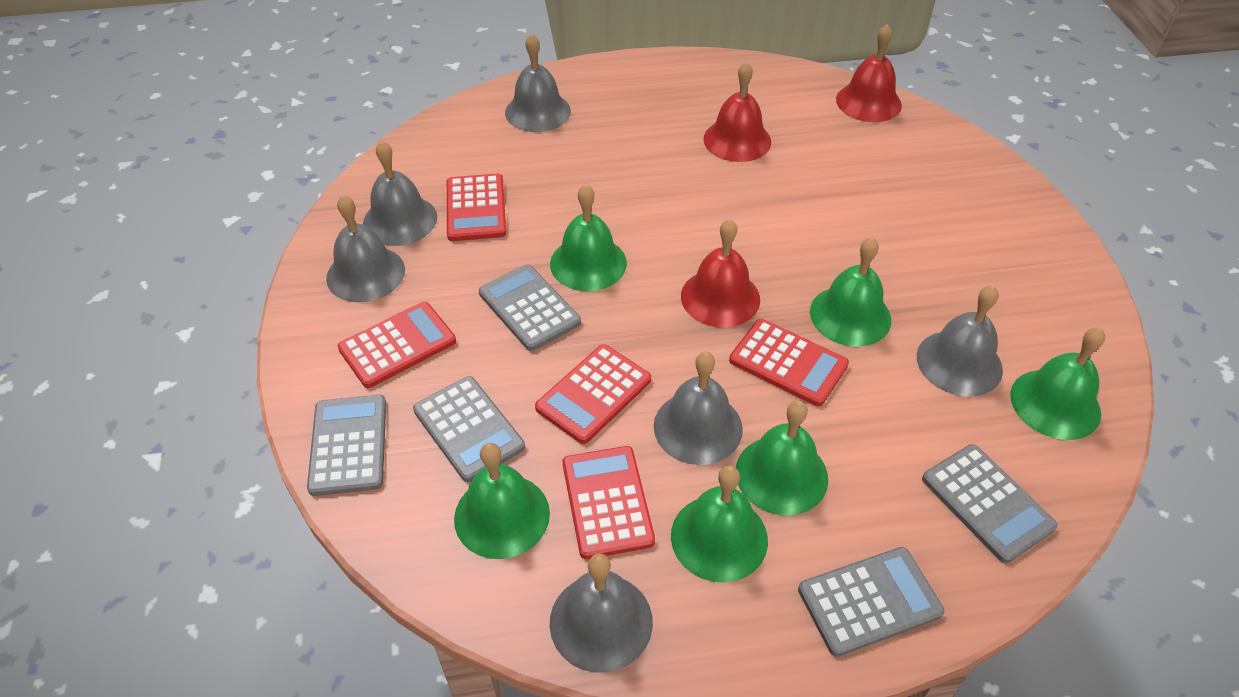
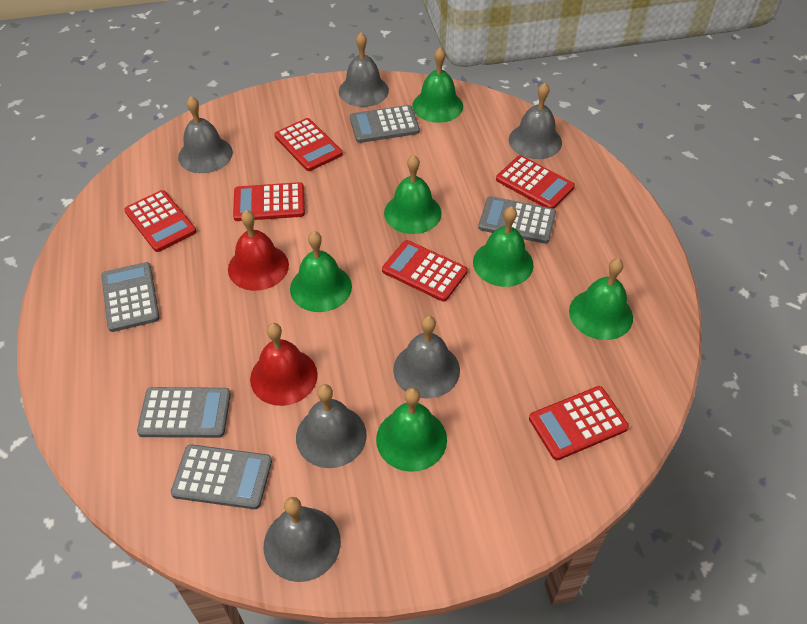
red bell: 3 -> 2
red calculator: 5 -> 6

